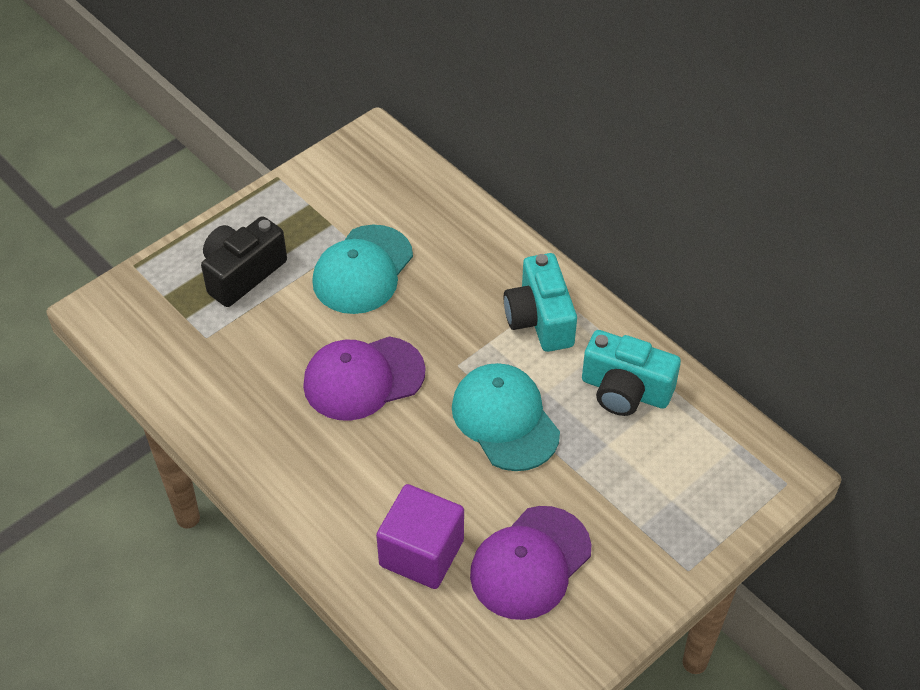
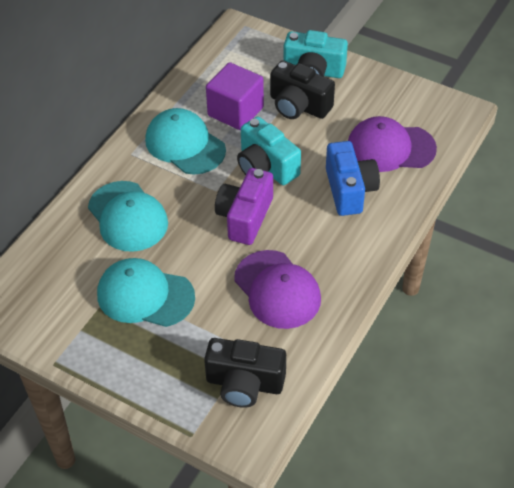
black camera: 1 -> 2
blue camera: 0 -> 1
purple camera: 0 -> 1
turquoise cap: 2 -> 3

